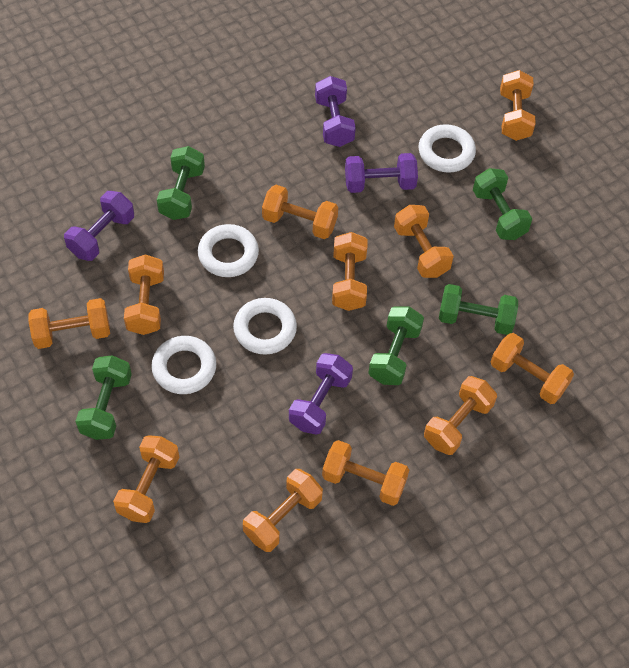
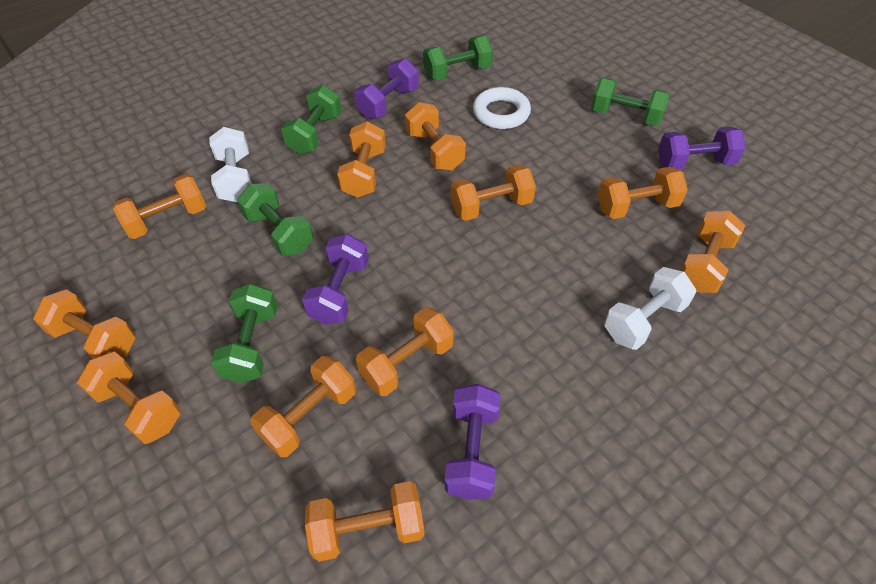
white dumbbell: 0 -> 2
white ring: 4 -> 1

